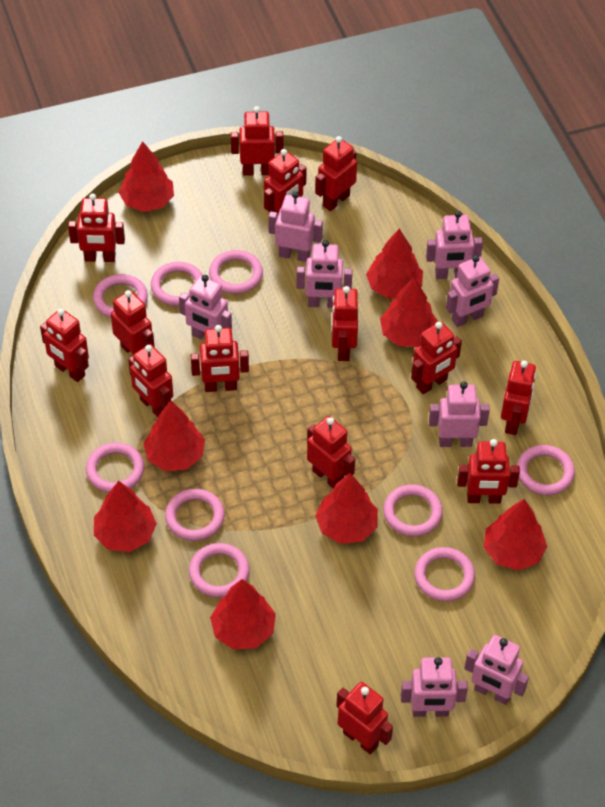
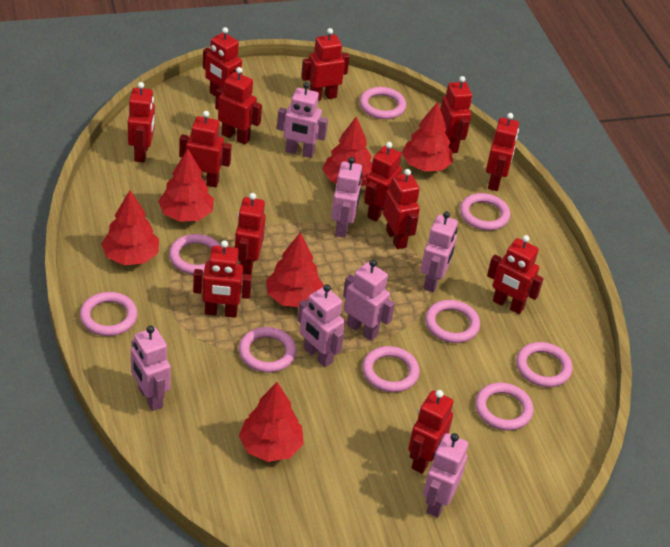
pink robot: 8 -> 7
red robot: 14 -> 13
red tree: 8 -> 6

